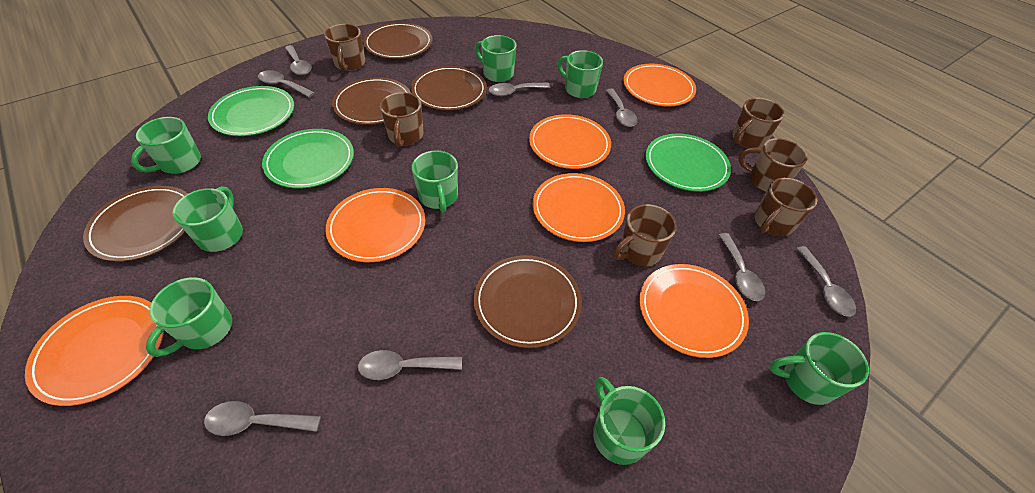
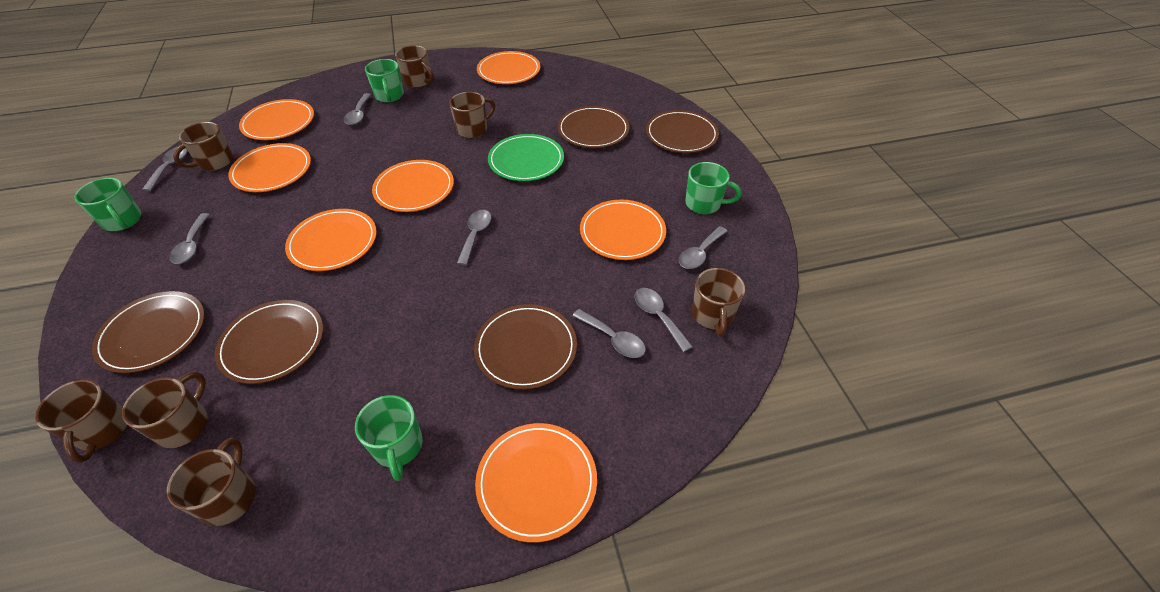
brown mug: 6 -> 7
green mug: 8 -> 4
green plate: 3 -> 1
grey spoon: 8 -> 7
orange plate: 6 -> 7

